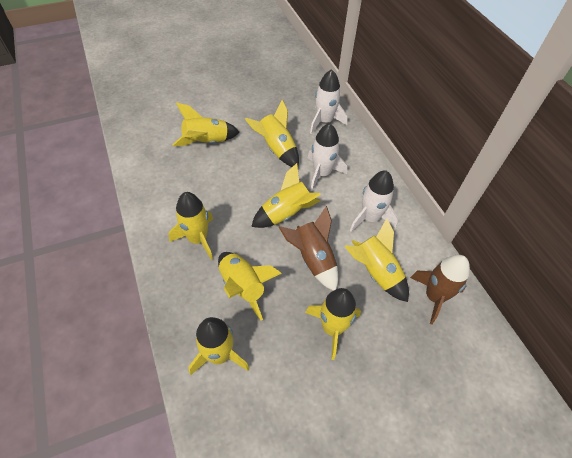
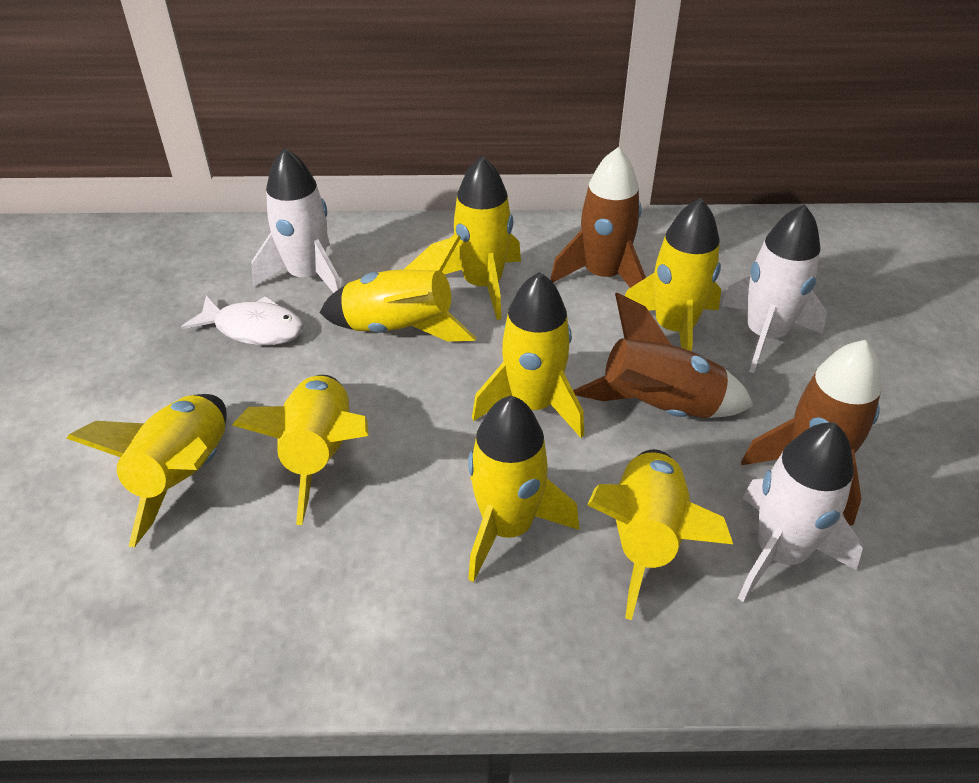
brown rocket: 2 -> 3
white fish: 0 -> 1

